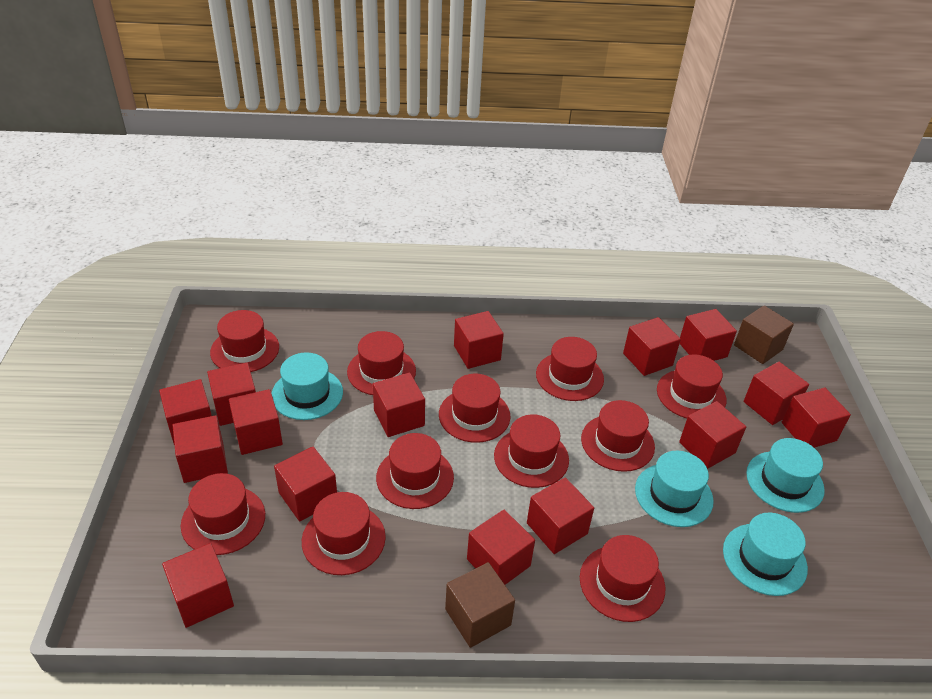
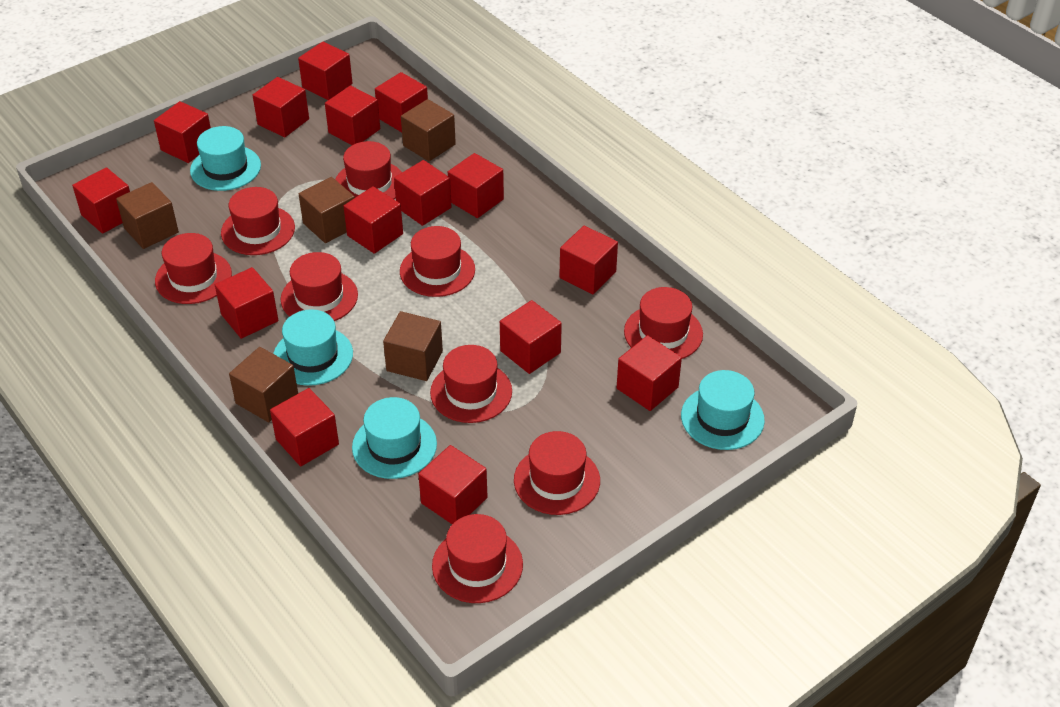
brown cube: 2 -> 5
red hat: 11 -> 9

